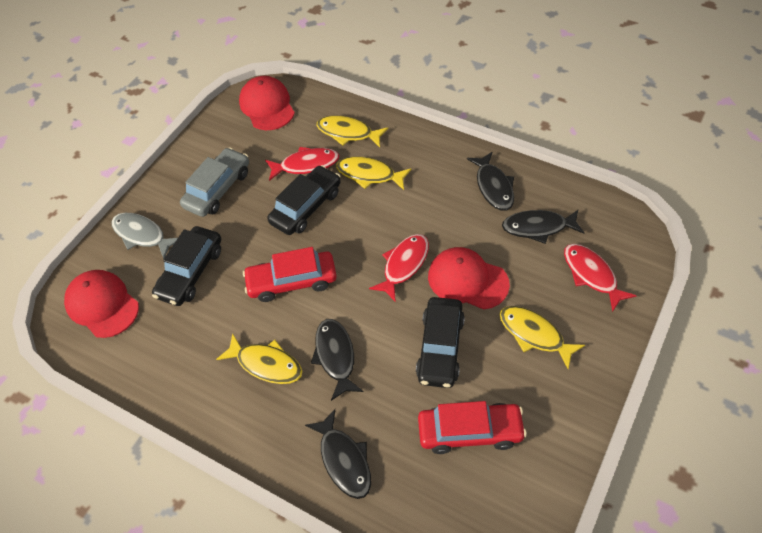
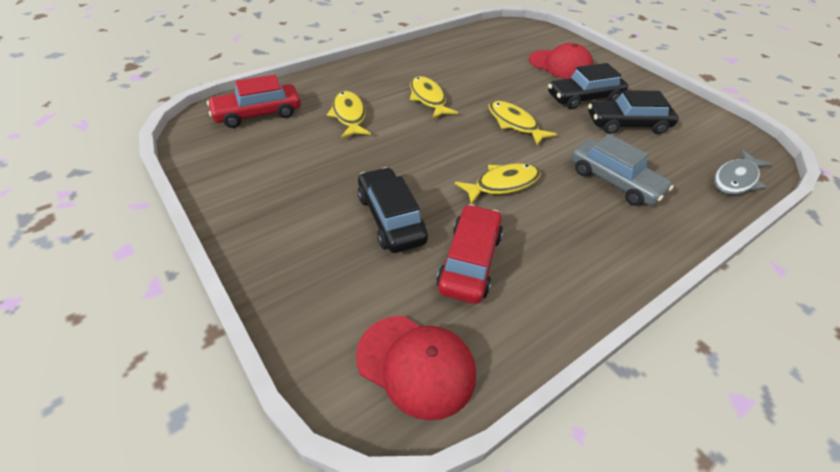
black fish: 4 -> 0
red cap: 3 -> 2
red fish: 3 -> 0

